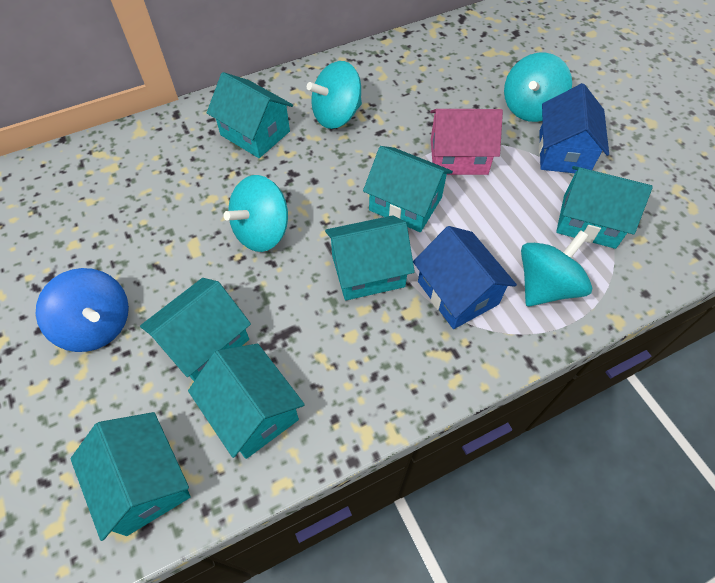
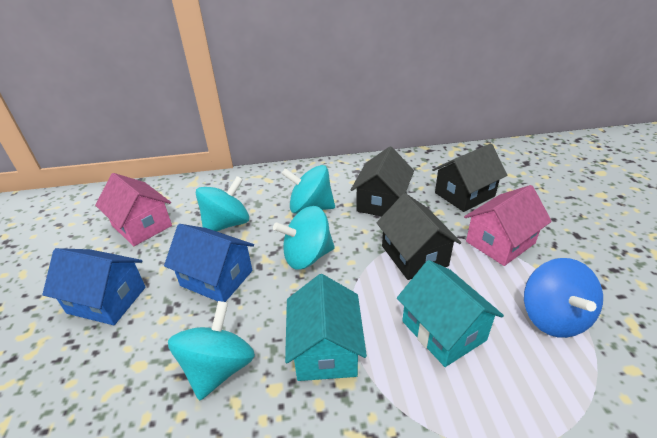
black house: 0 -> 3
pink house: 1 -> 2
turquoise house: 7 -> 2

